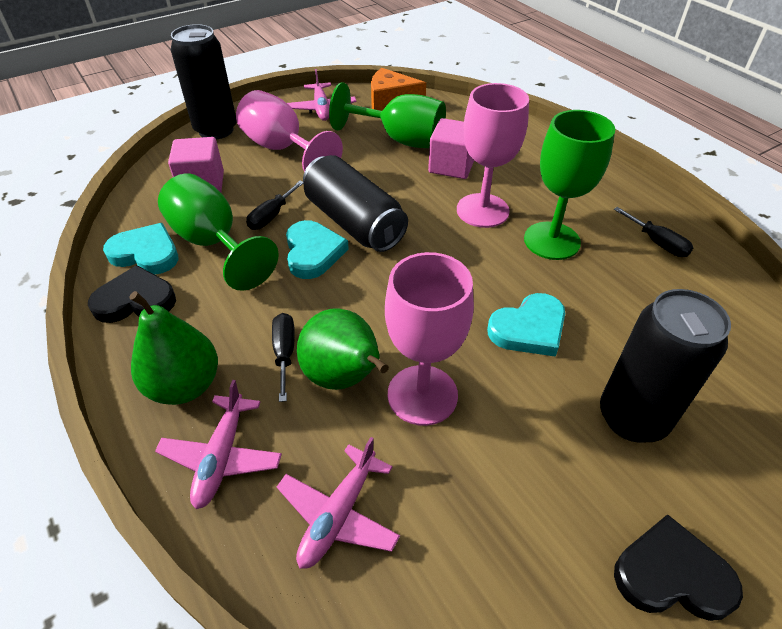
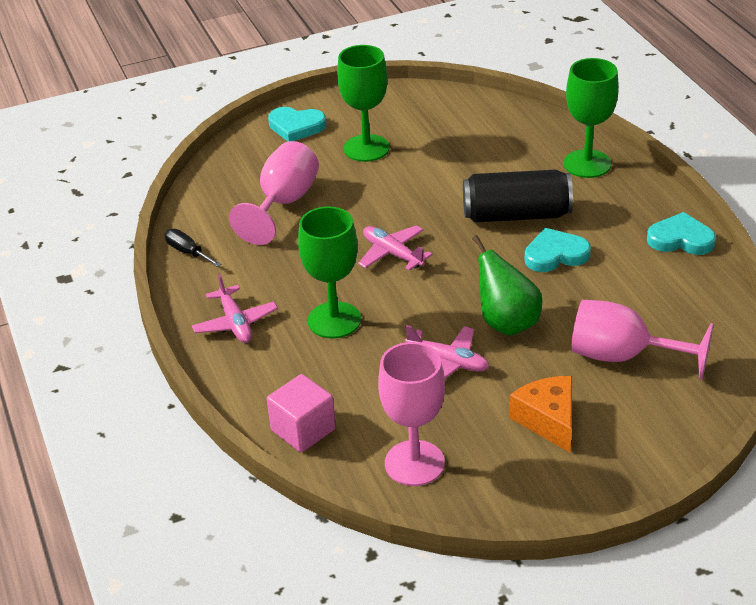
black can: 3 -> 1
black heart: 2 -> 0
black screwdriver: 3 -> 1
green pear: 2 -> 1
pink cube: 2 -> 1

